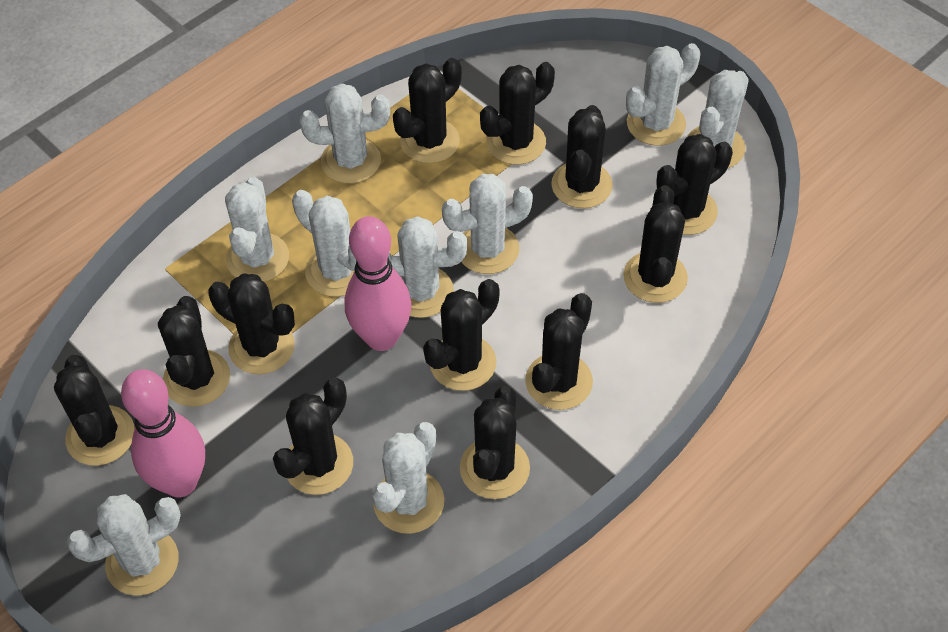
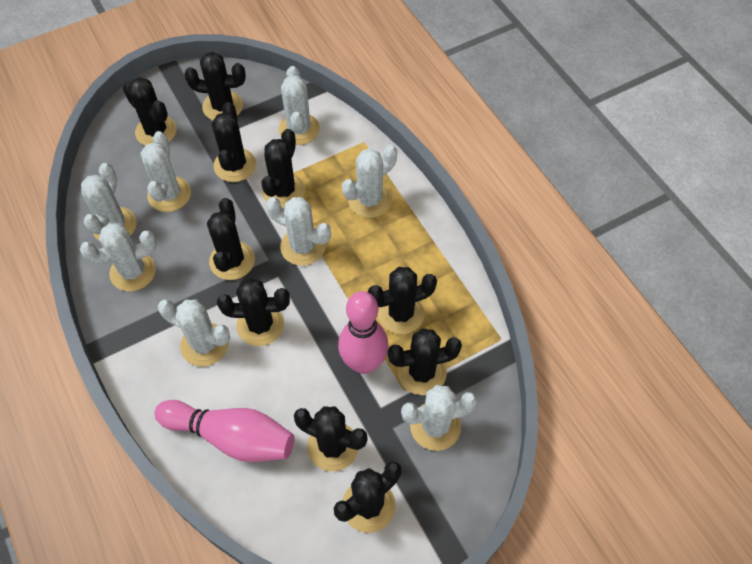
black cactus: 12 -> 10
white cactus: 9 -> 8

